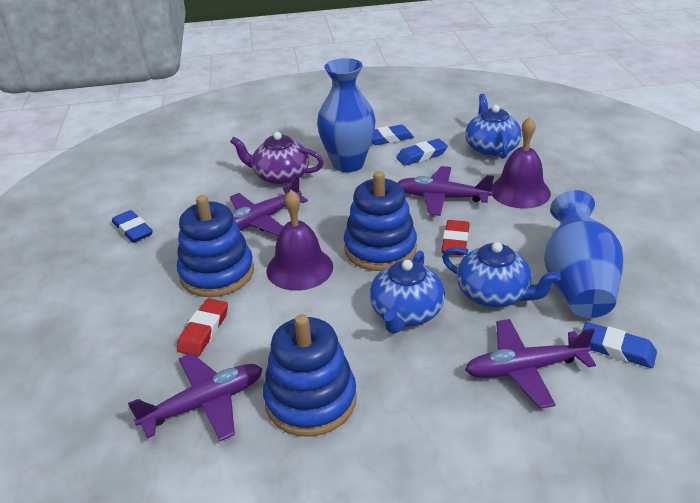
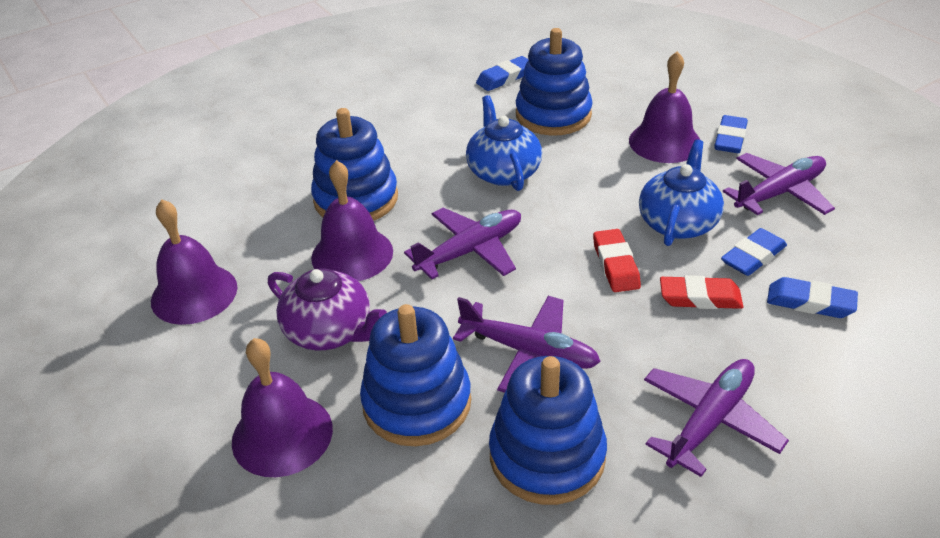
blue stacking toy: 3 -> 4
blue teapot: 3 -> 2
blue vase: 2 -> 0
purple bell: 2 -> 4

